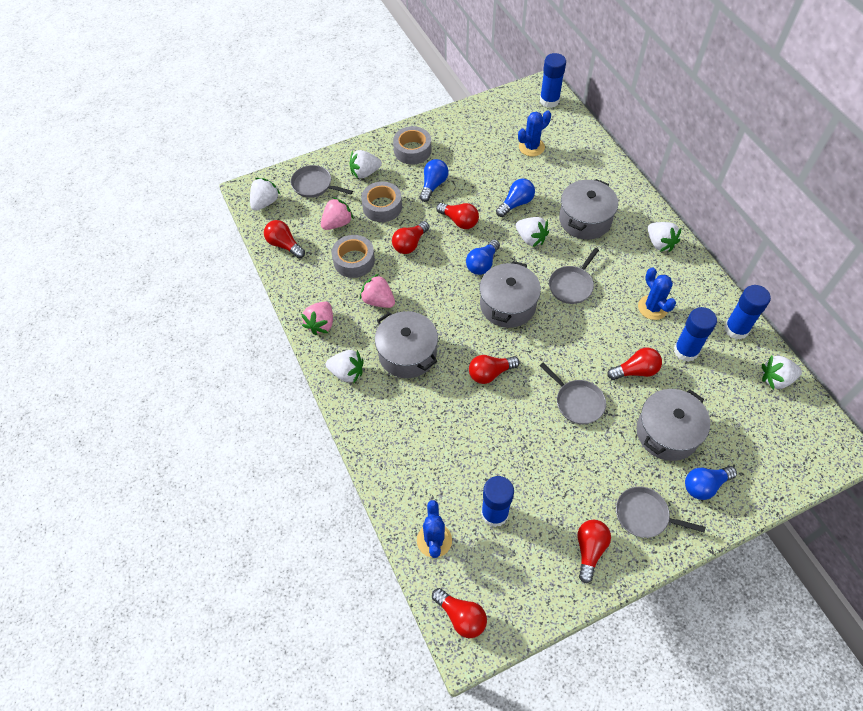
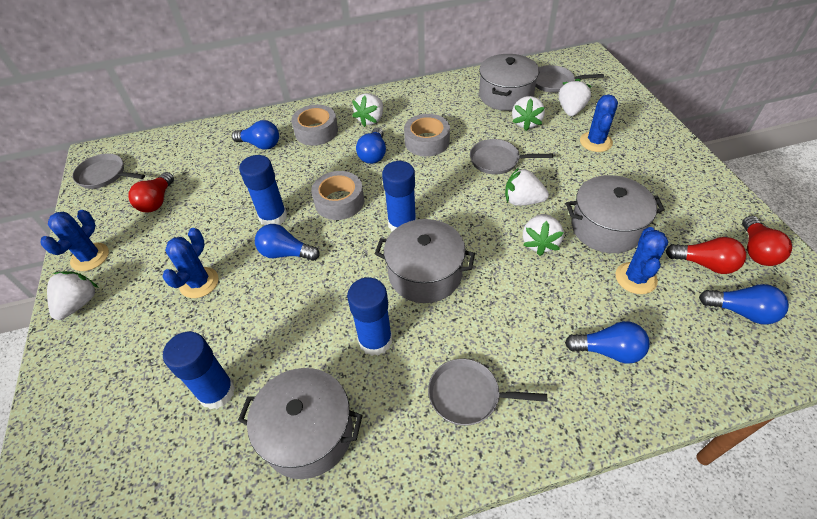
blue cactus: 3 -> 4
blue light bulb: 4 -> 5
pink strawberry: 3 -> 0
red light bulb: 7 -> 3

